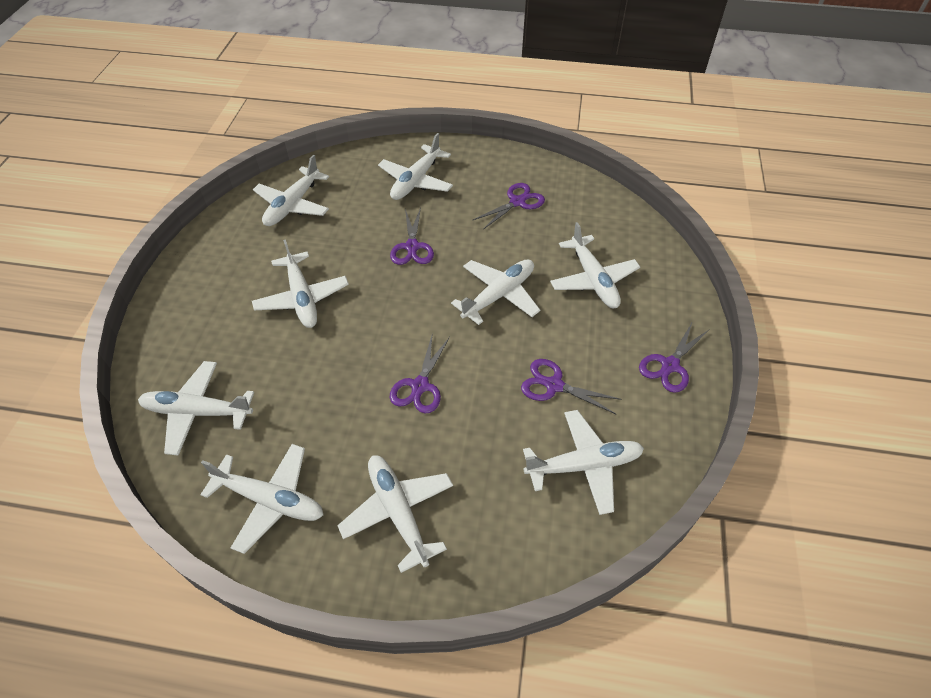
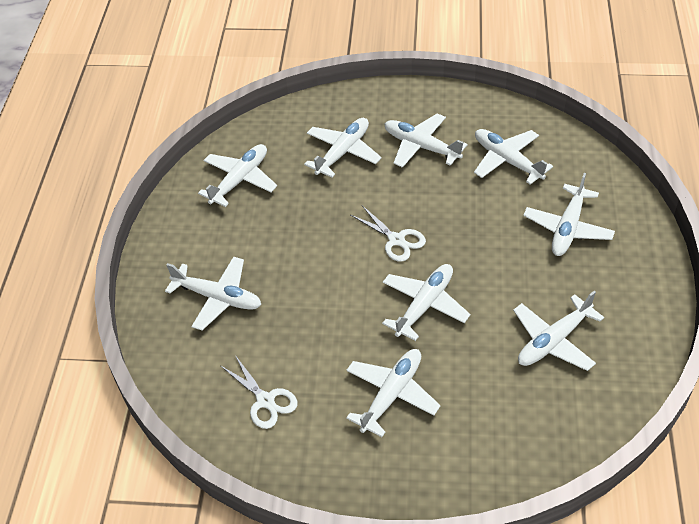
purple scissors: 5 -> 0
white scissors: 0 -> 2

